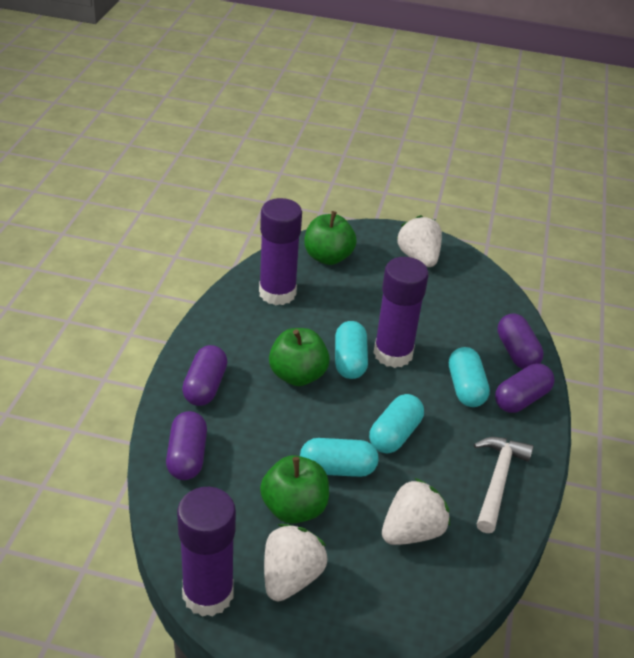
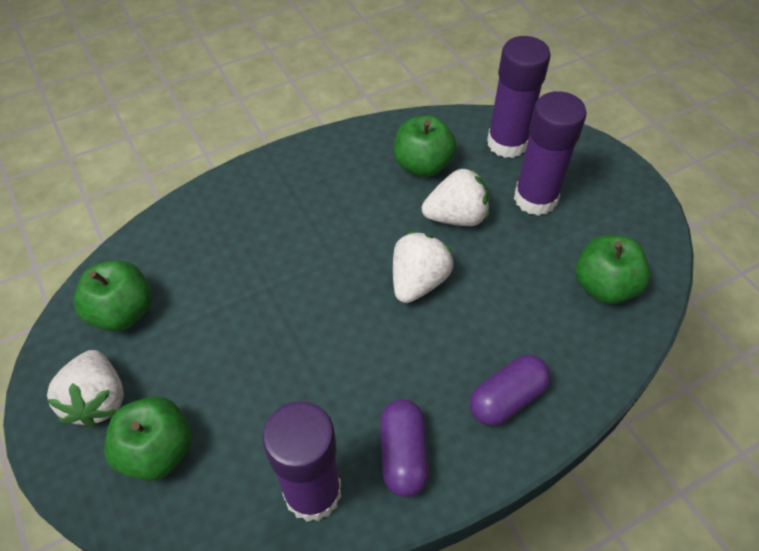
green apple: 3 -> 4
purple capsule: 4 -> 2
turquoise capsule: 4 -> 0
white hammer: 1 -> 0

